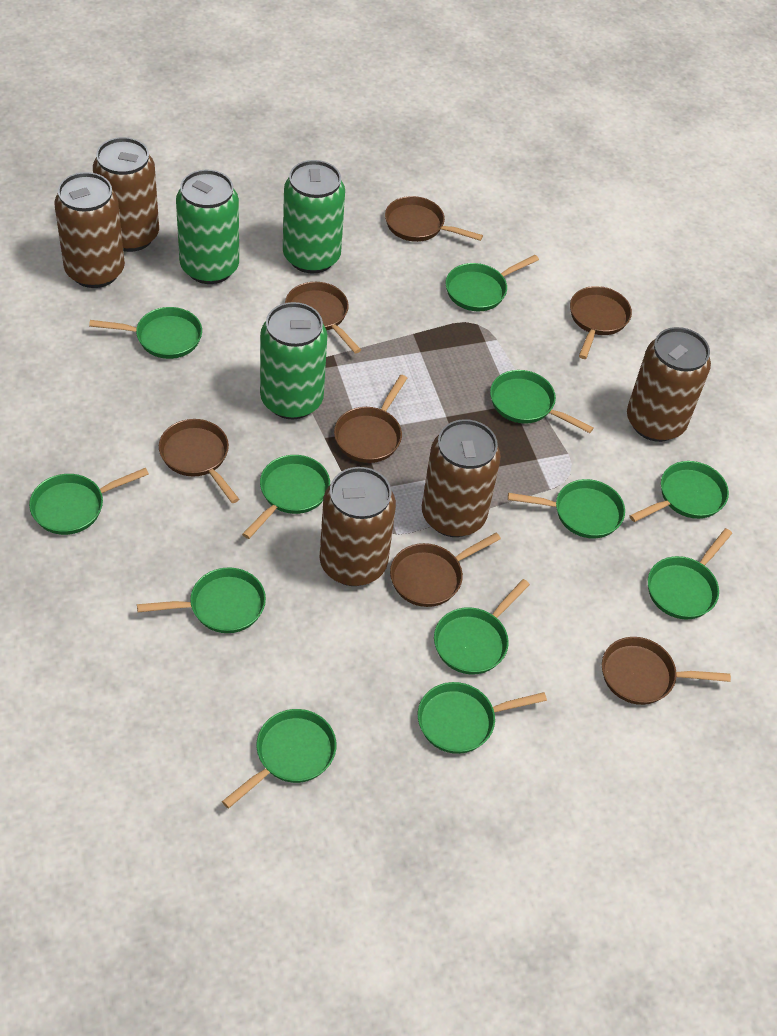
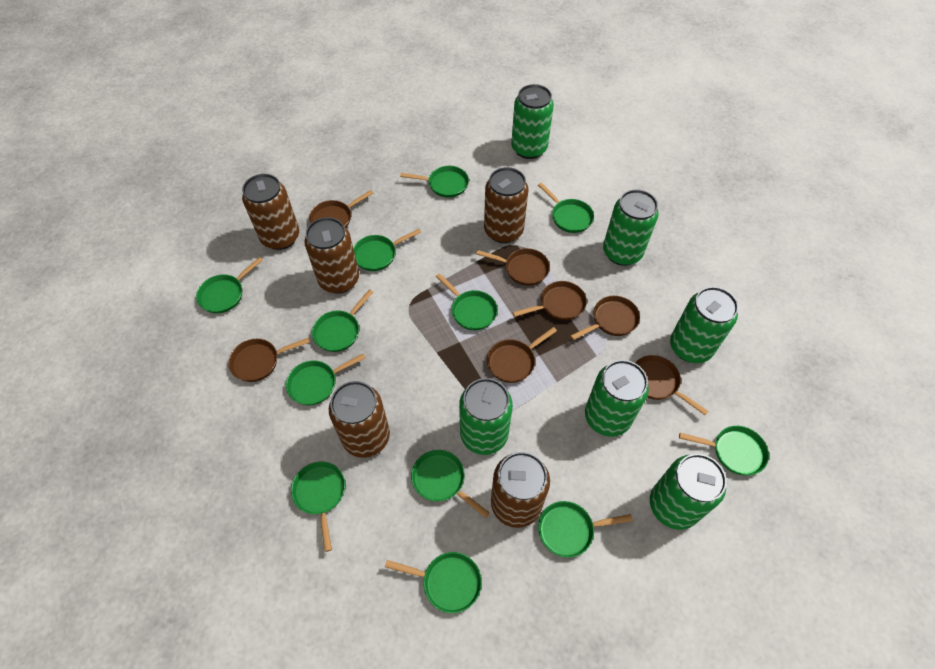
green can: 3 -> 6

